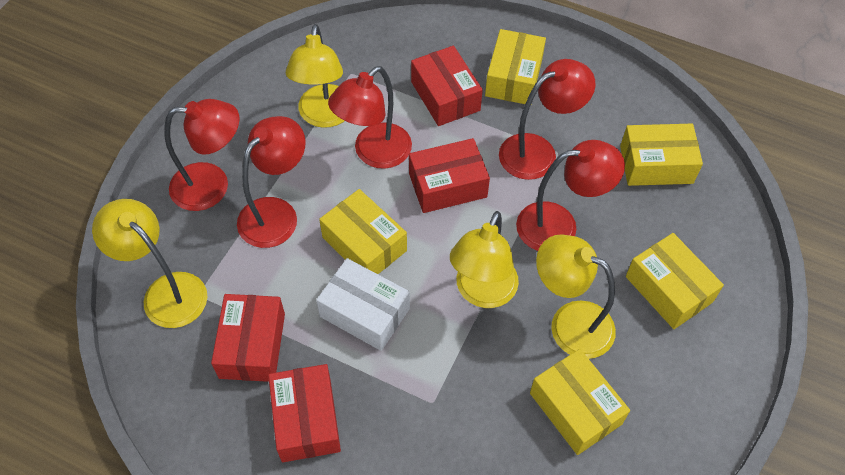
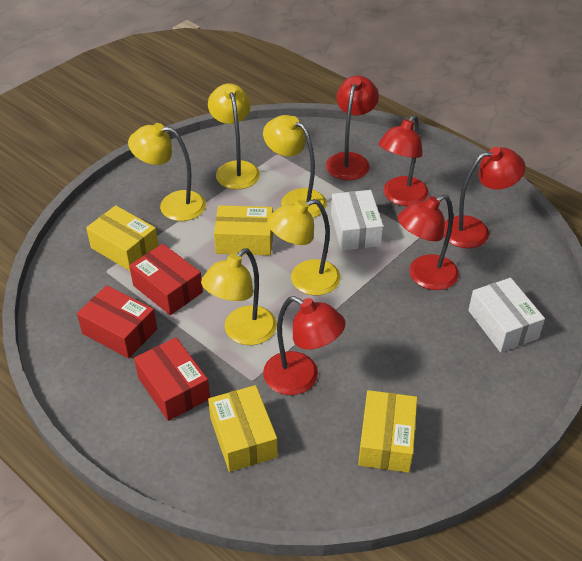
red box: 4 -> 3
white box: 1 -> 2
yellow box: 5 -> 4
yellow lamp: 4 -> 5

